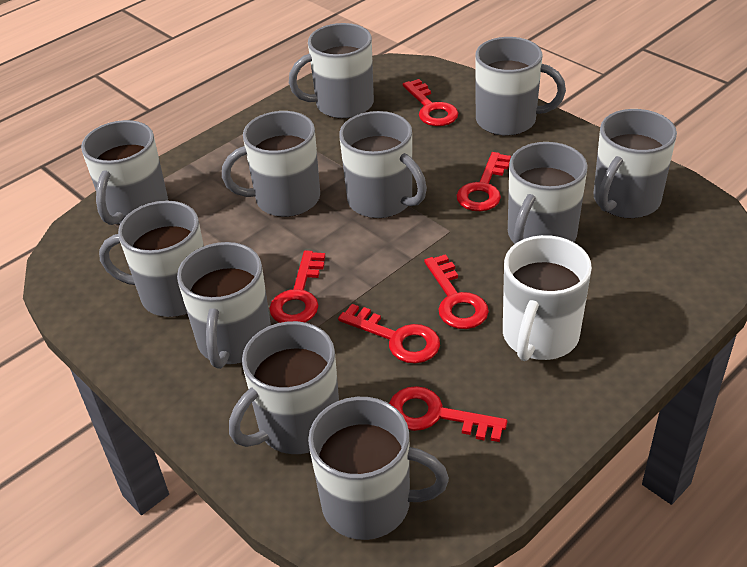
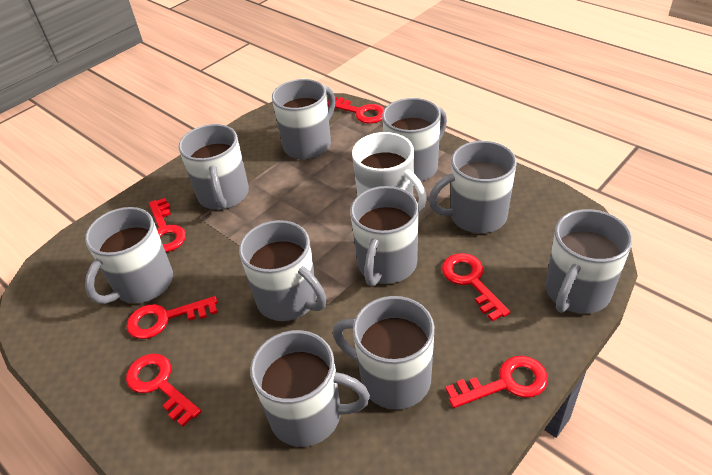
grey mug: 11 -> 10

